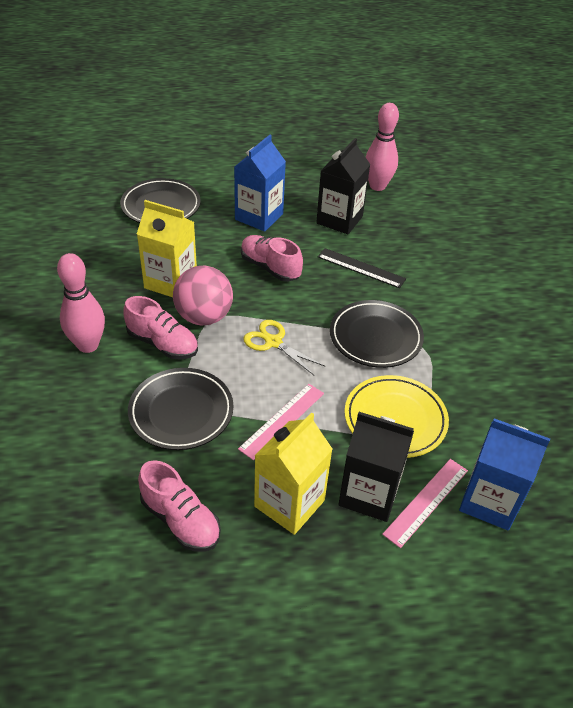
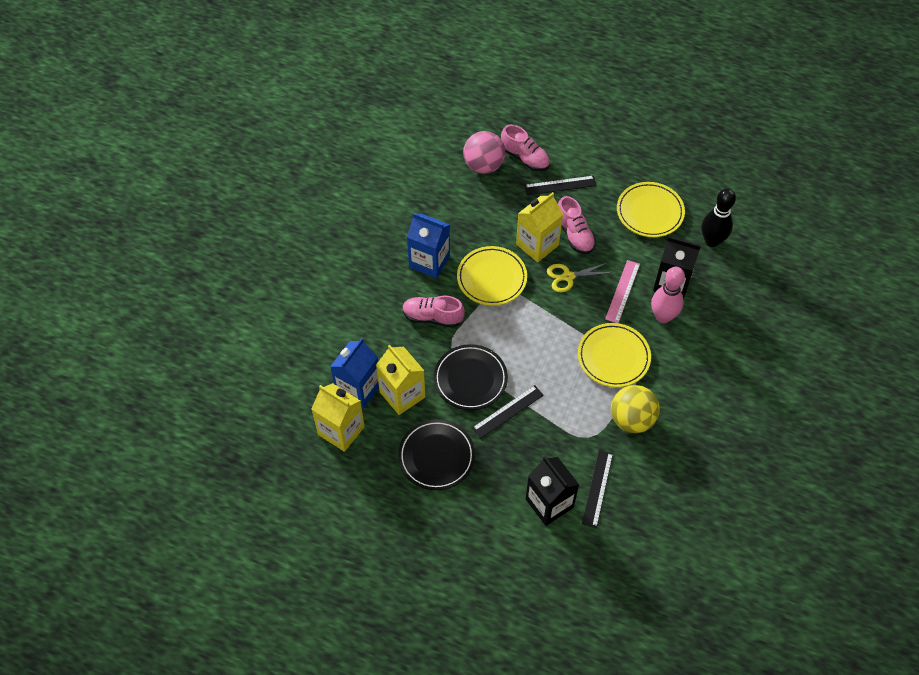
black bowling pin: 0 -> 1
black plate: 3 -> 2
black ruler: 1 -> 3
pink bowling pin: 2 -> 1
pink ruler: 2 -> 1
yellow ball: 0 -> 1
yellow carton: 2 -> 3
yellow plate: 1 -> 3

